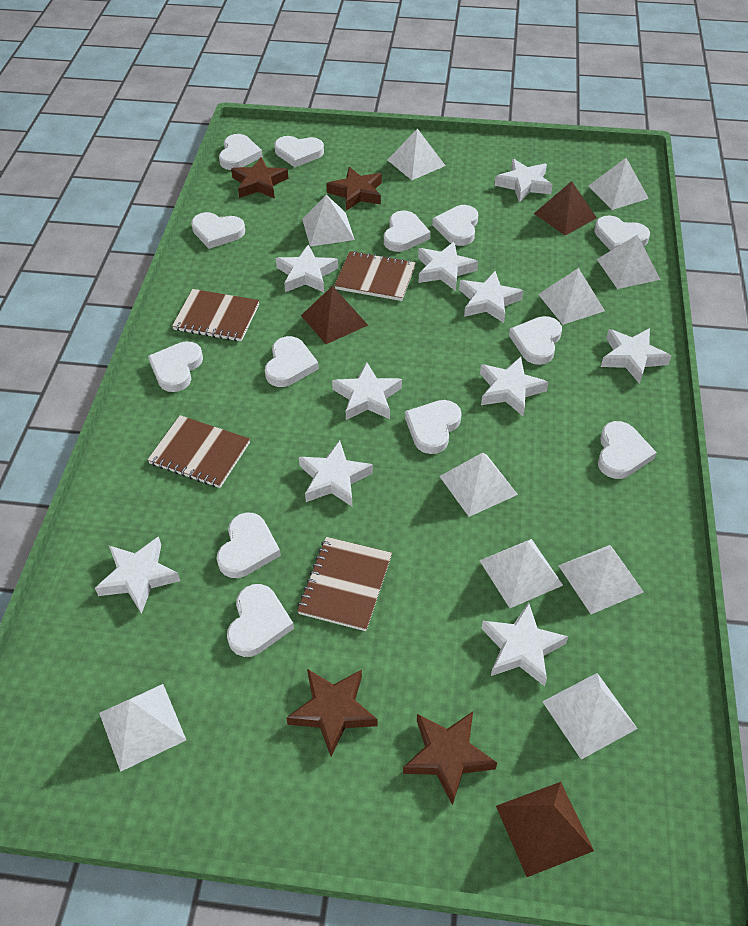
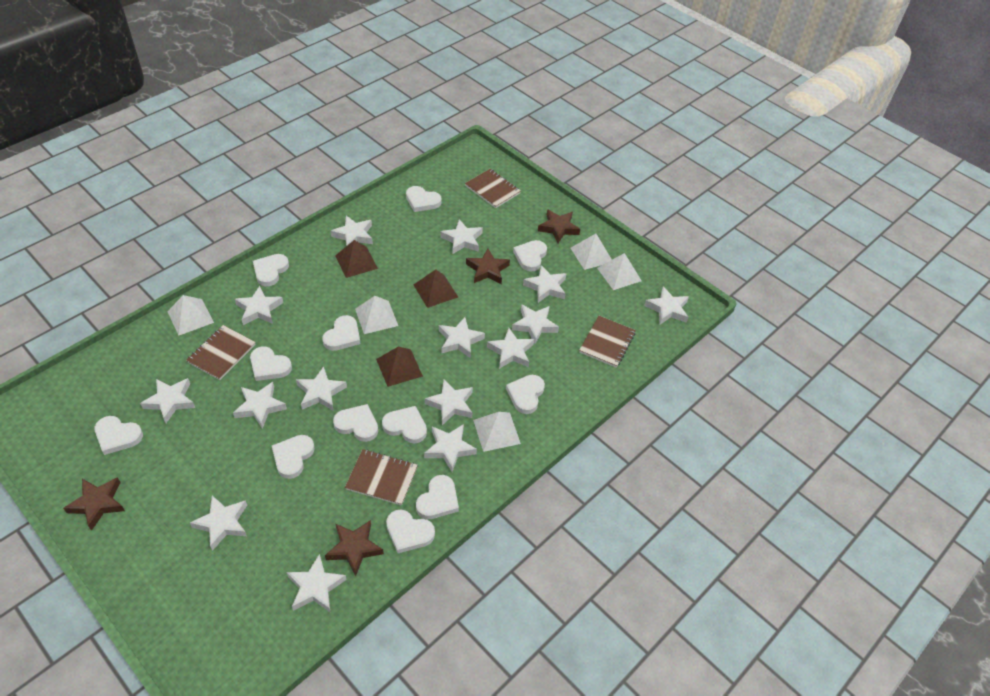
white heart: 13 -> 12
white pyramid: 10 -> 5
white star: 10 -> 15

